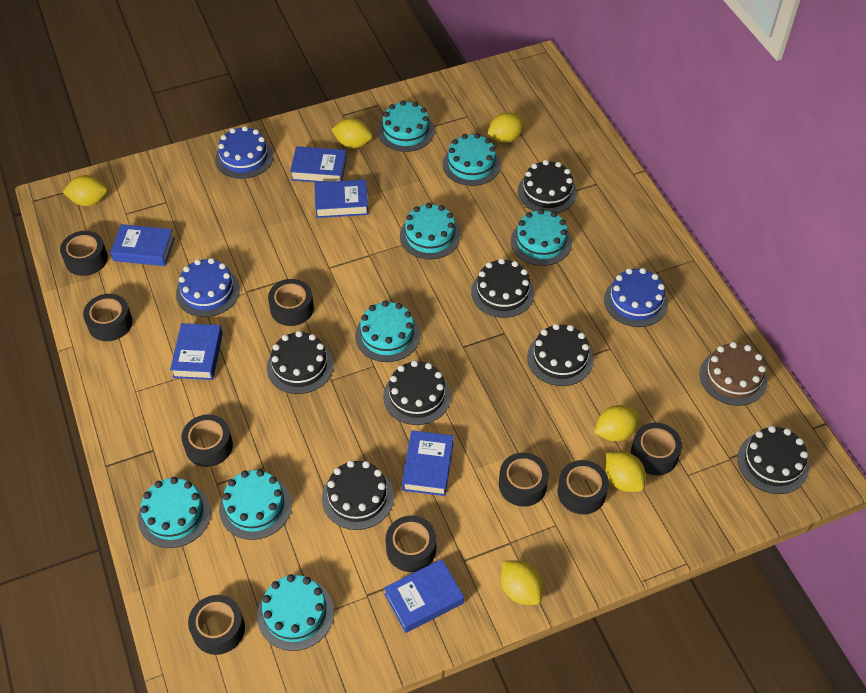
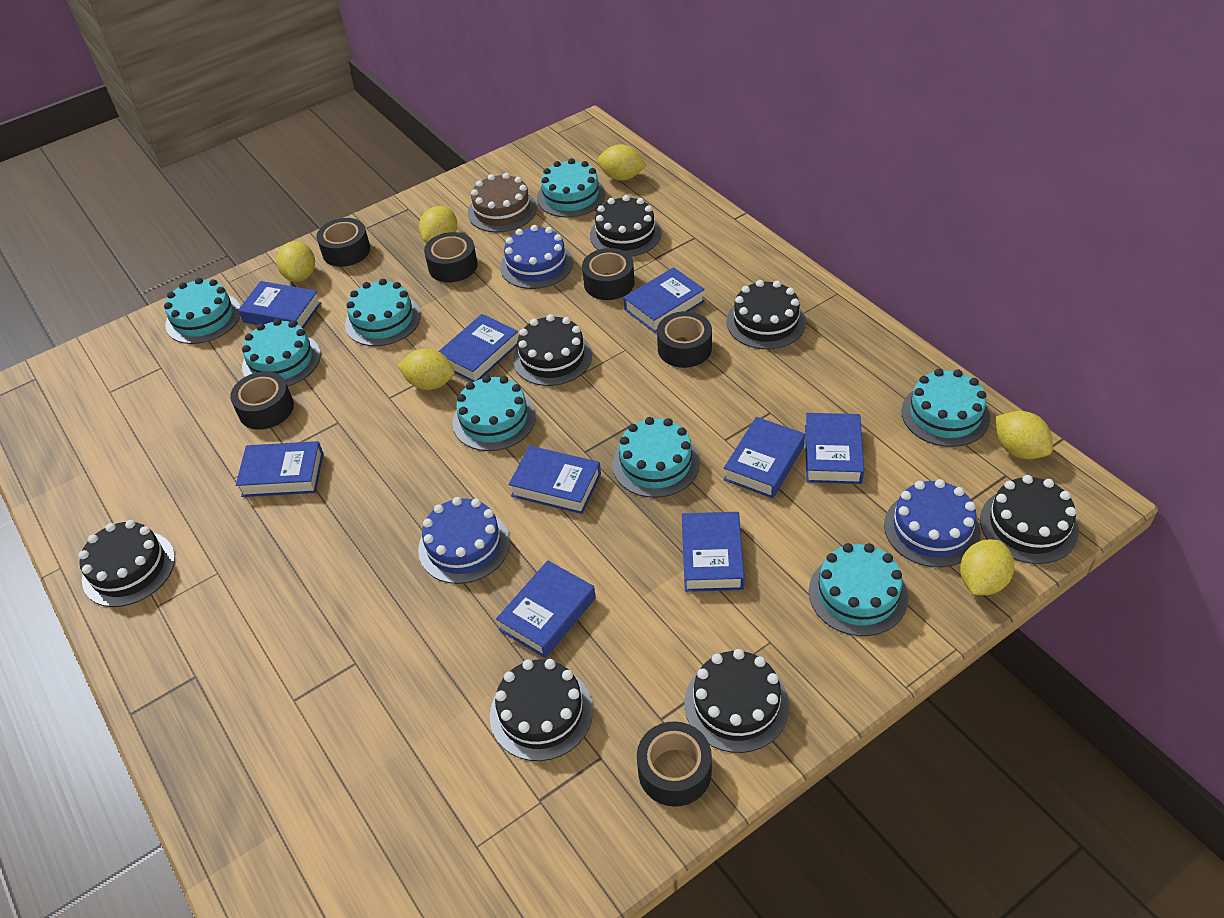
black tape: 9 -> 6
blue book: 6 -> 9

